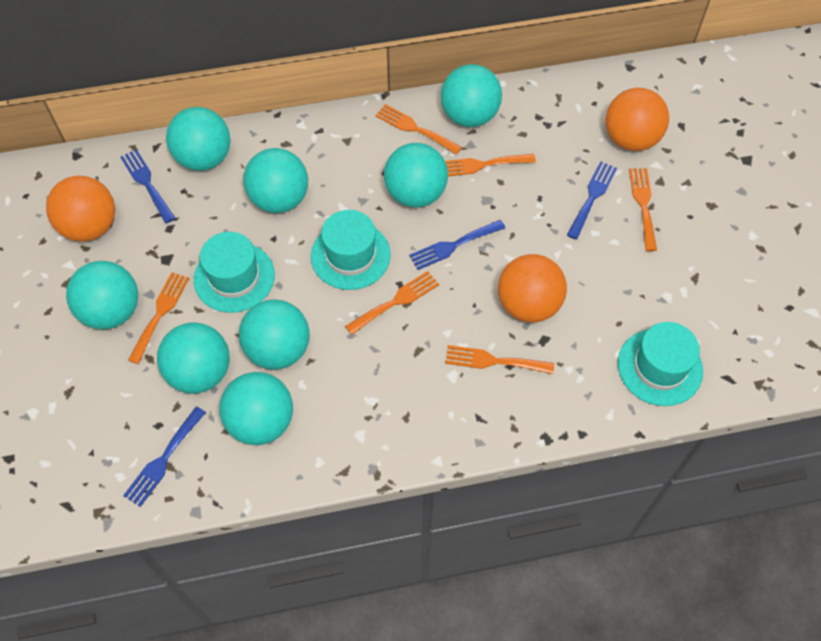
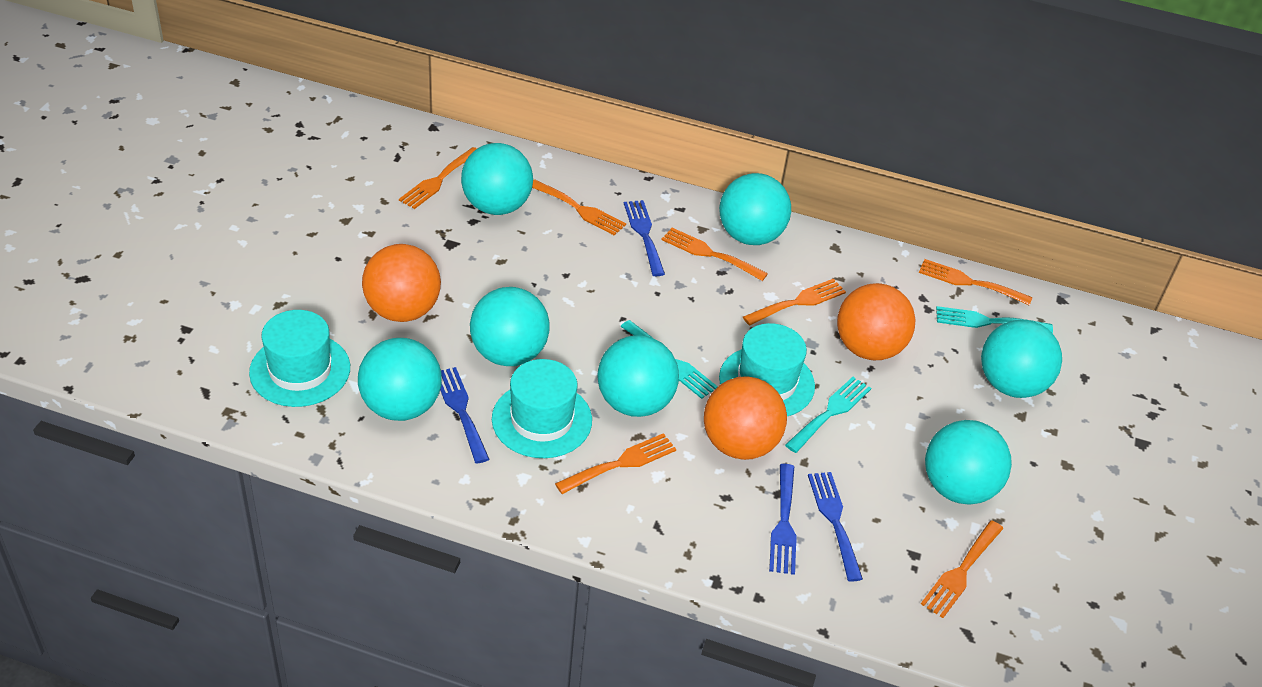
orange fork: 6 -> 7
turquoise ball: 8 -> 7
turquoise fork: 0 -> 3

